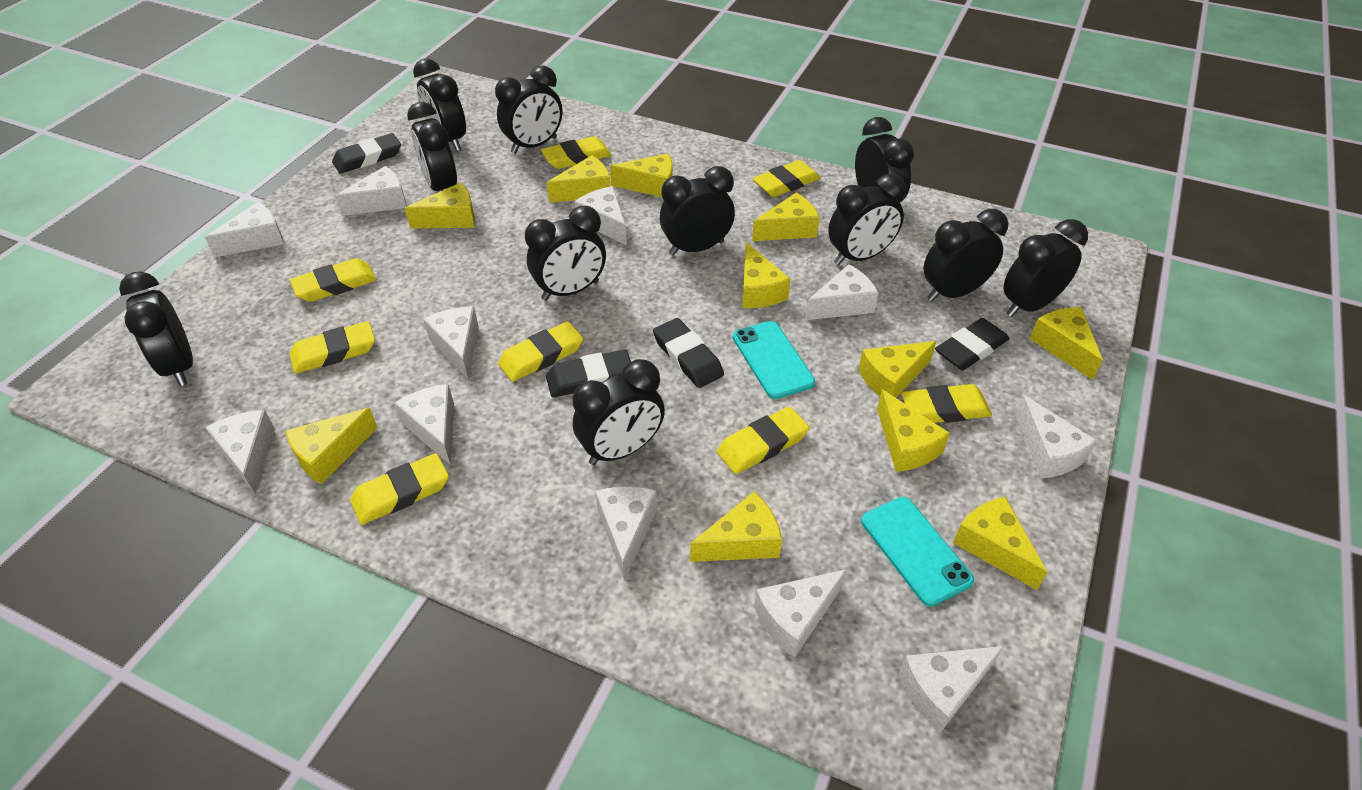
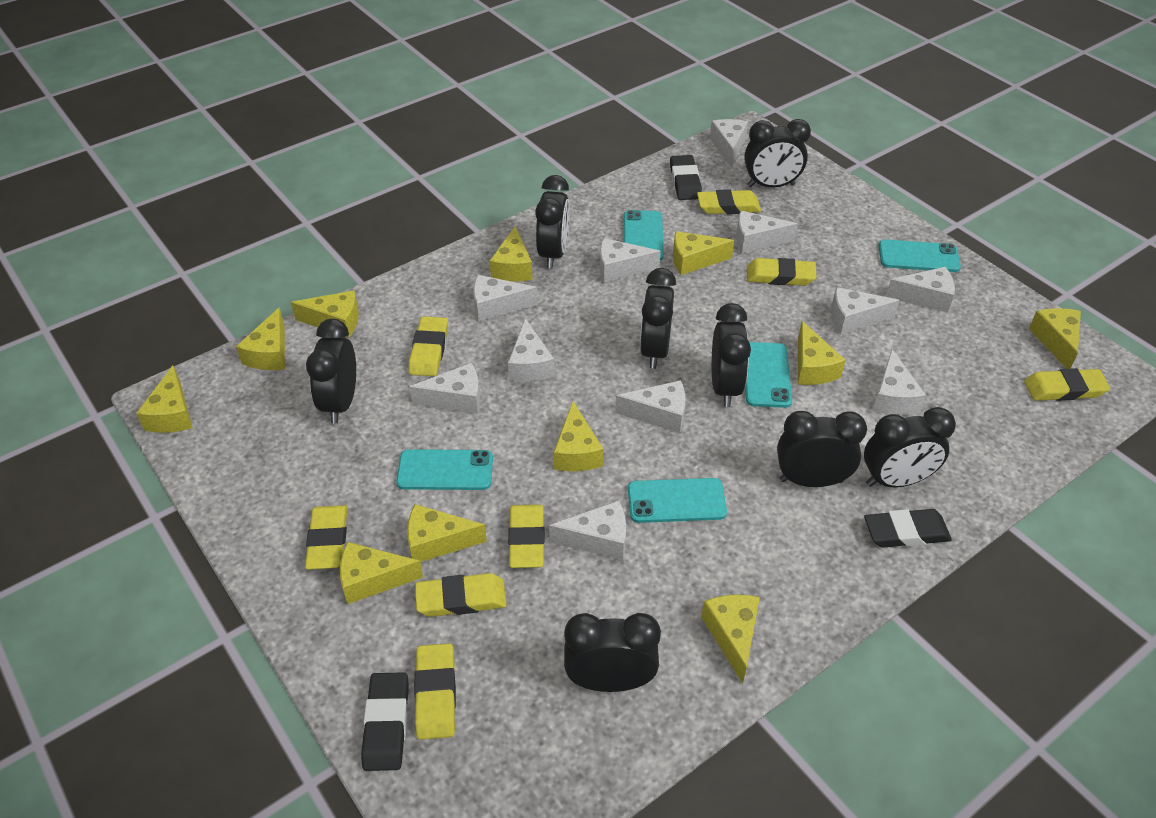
black clock: 11 -> 8
black eraser: 4 -> 3
turquoise phone: 2 -> 5

